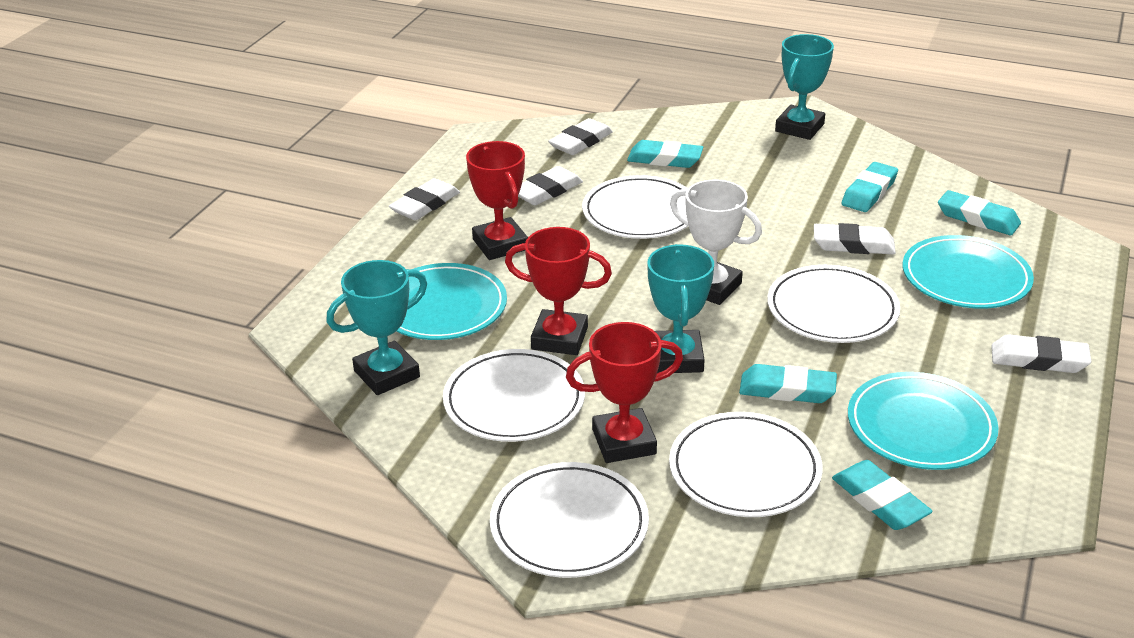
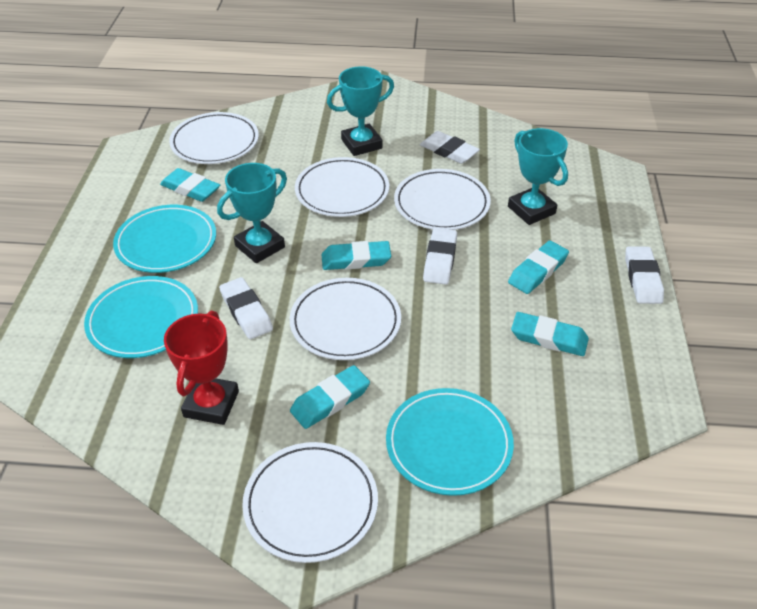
red trophy: 3 -> 1
white eraser: 5 -> 4
white trophy: 1 -> 0

